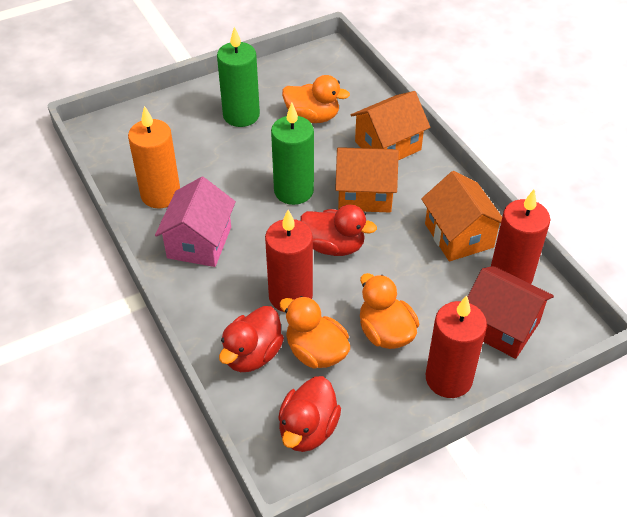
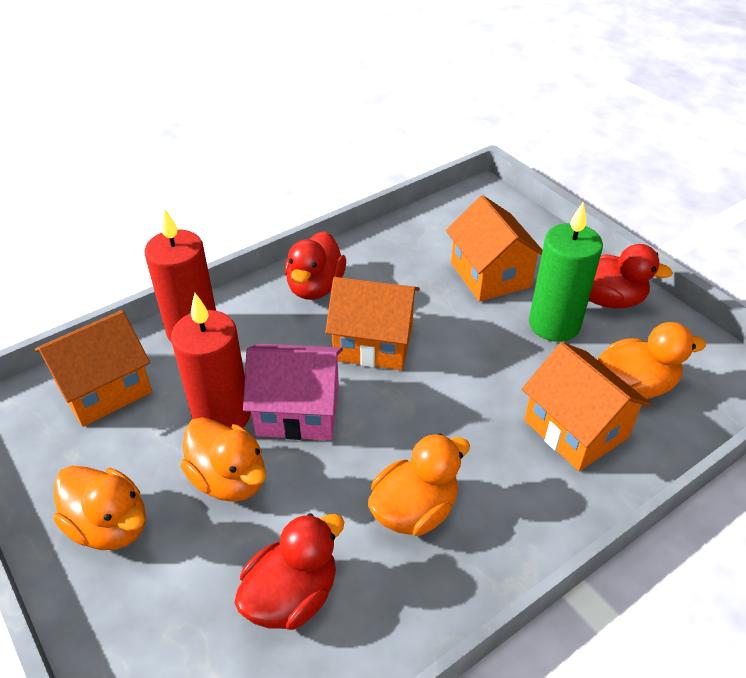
green candle: 2 -> 1
orange candle: 1 -> 0
orange duck: 3 -> 4
orange house: 3 -> 4
red candle: 3 -> 2
red house: 1 -> 0

